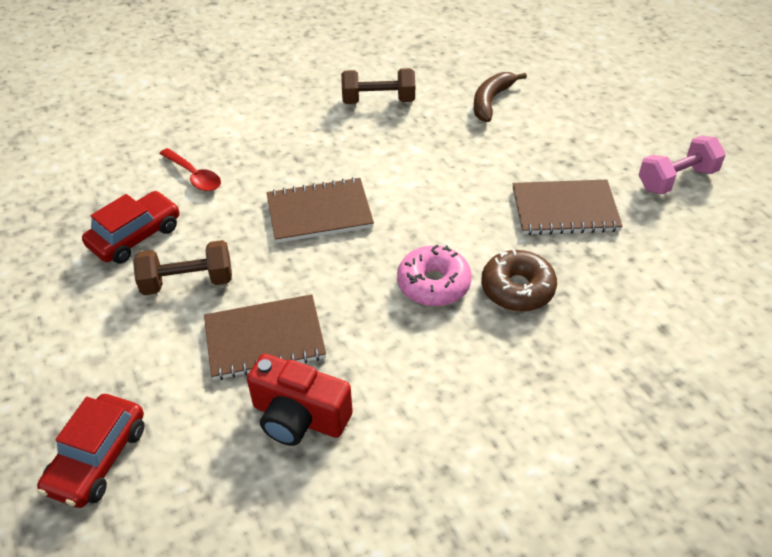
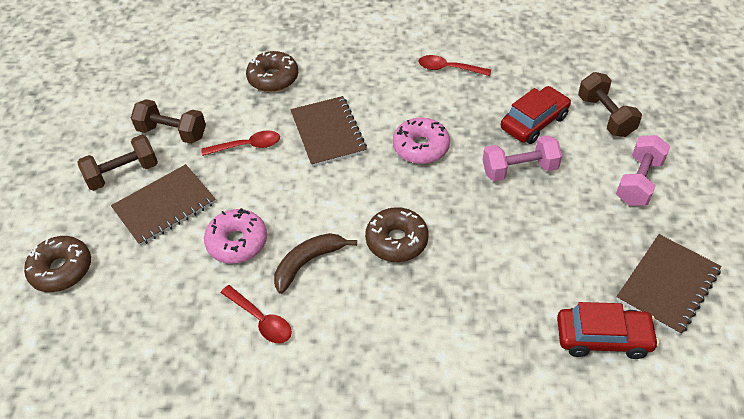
brown donut: 1 -> 3
brown dumbbell: 2 -> 3
pink donut: 1 -> 2
pink dumbbell: 1 -> 2
red camera: 1 -> 0
red spoon: 1 -> 3

